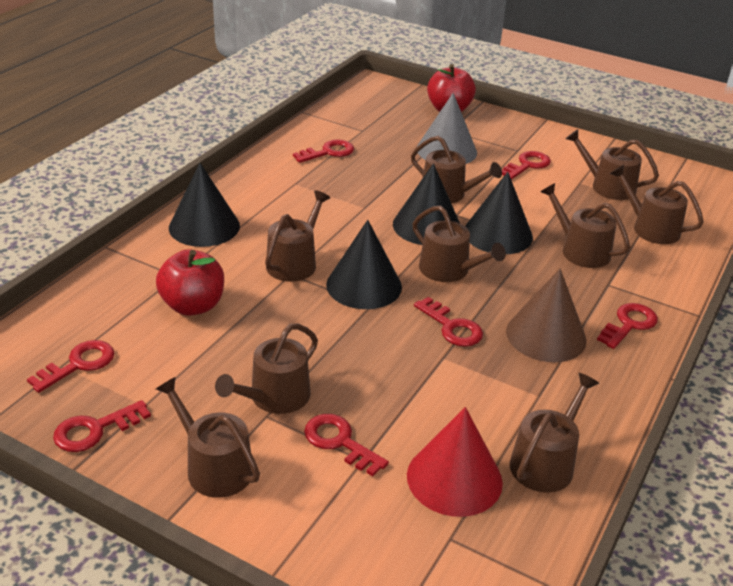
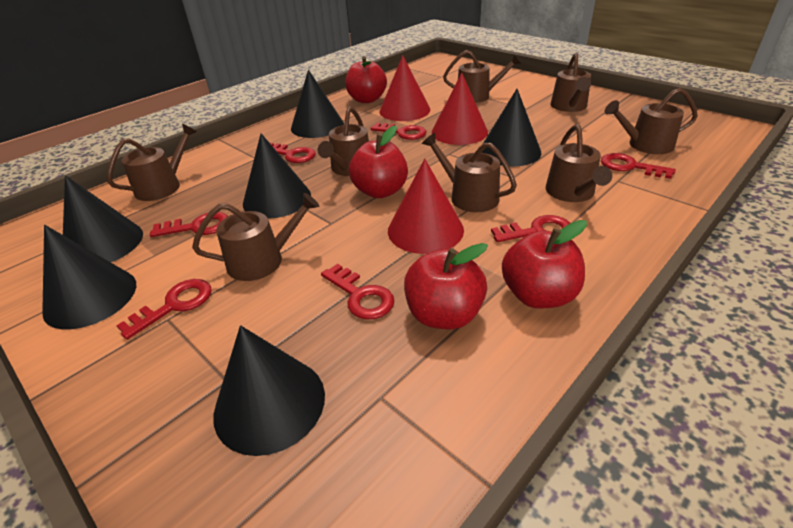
black cone: 4 -> 6
brown cone: 1 -> 0
brown watering can: 9 -> 8
grey cone: 1 -> 0
red apple: 2 -> 4
red cone: 1 -> 3

